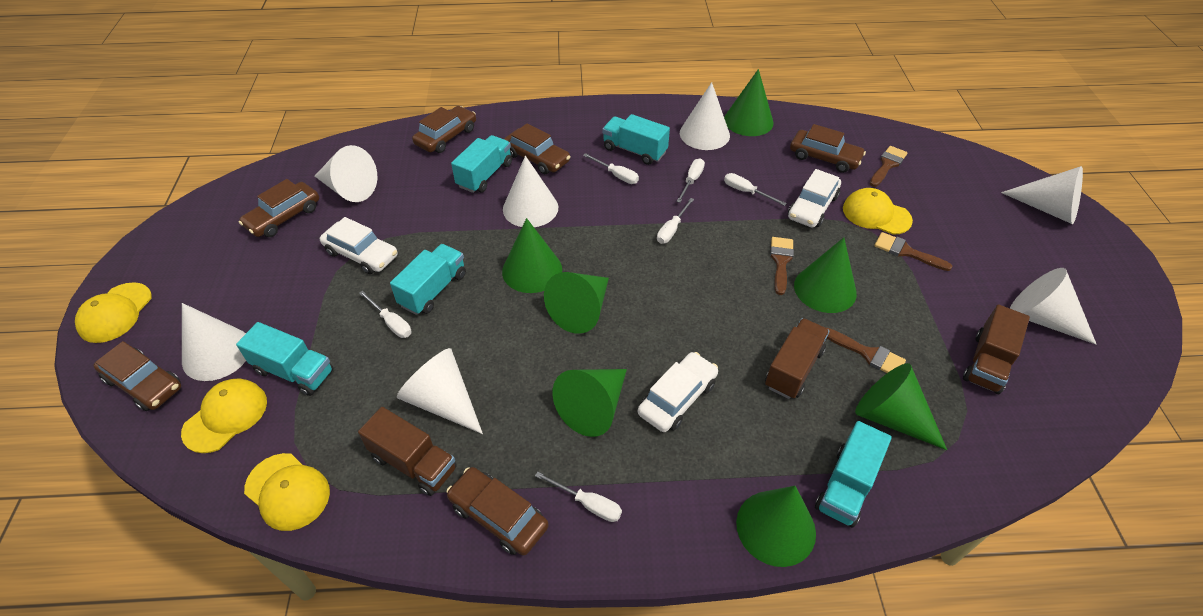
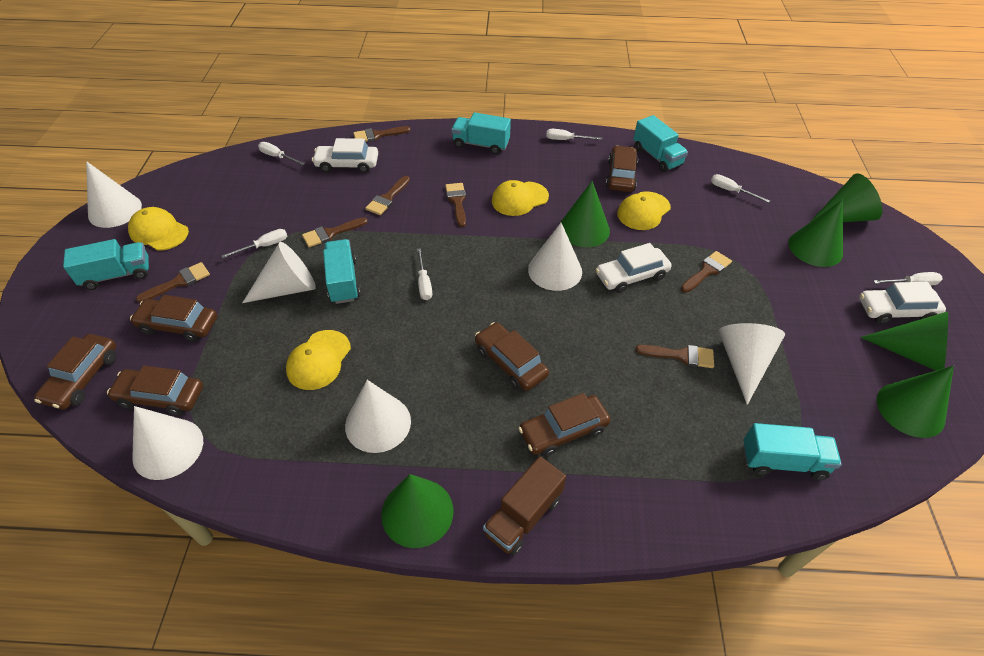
brown brush: 4 -> 7
brown truck: 3 -> 1
green cone: 7 -> 6
white cone: 7 -> 6

